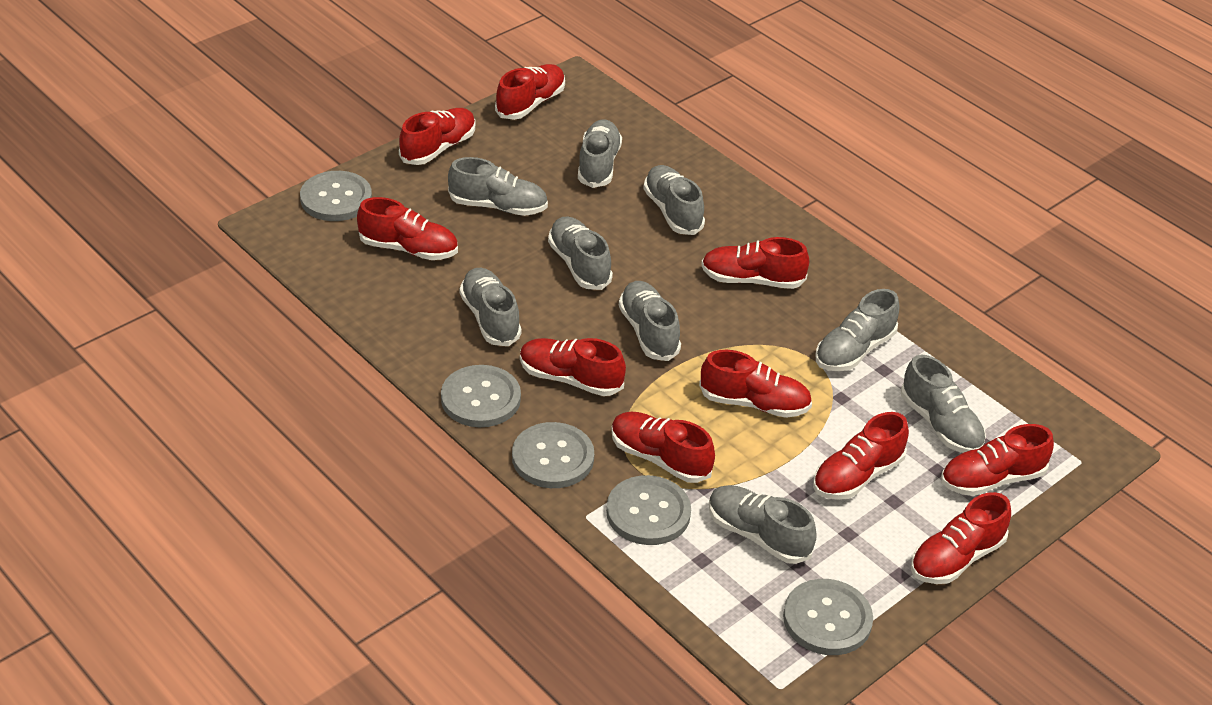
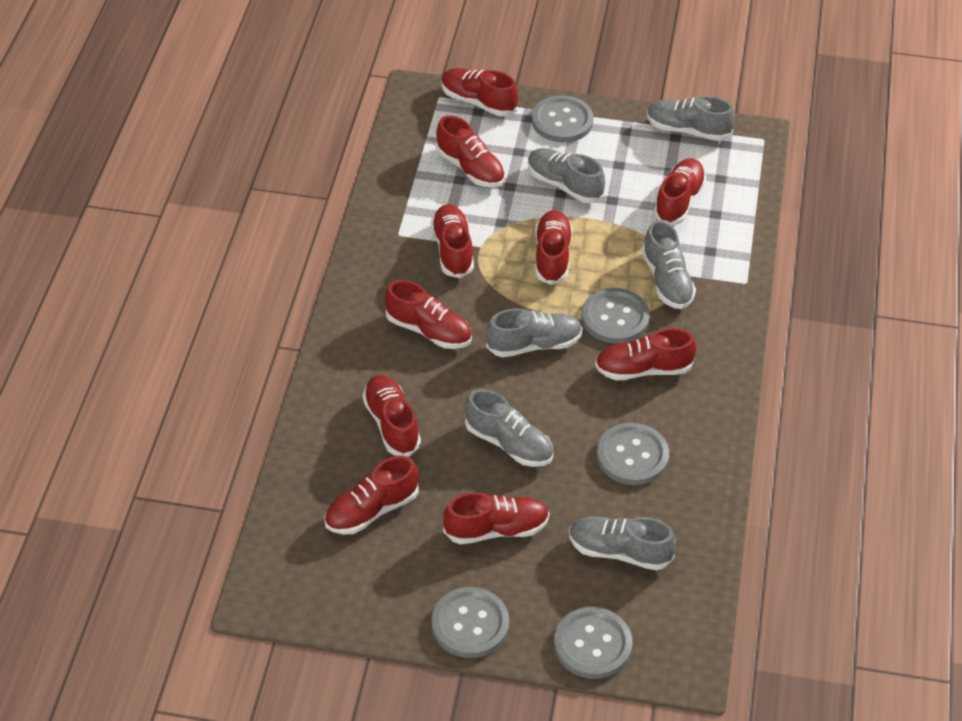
grey shoe: 9 -> 6

